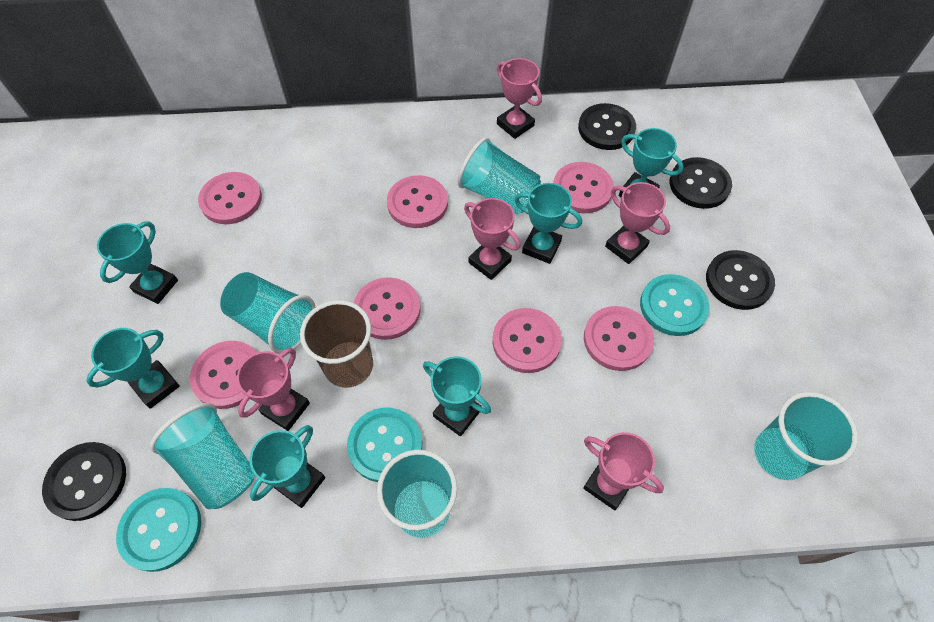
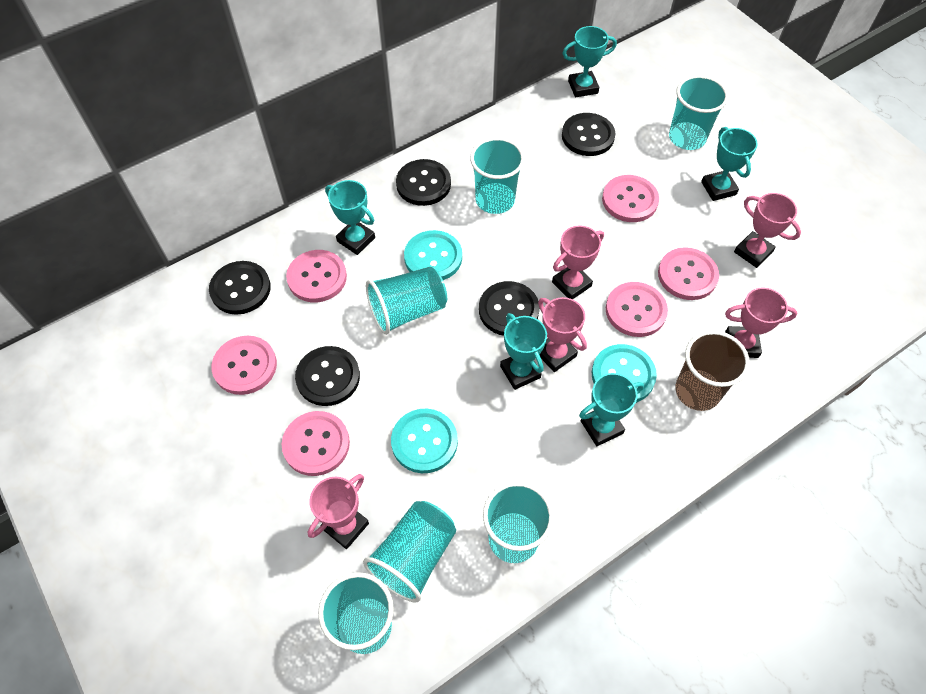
black button: 4 -> 5
pink button: 7 -> 6
turquoise cup: 5 -> 6
turquoise trophy: 6 -> 5

